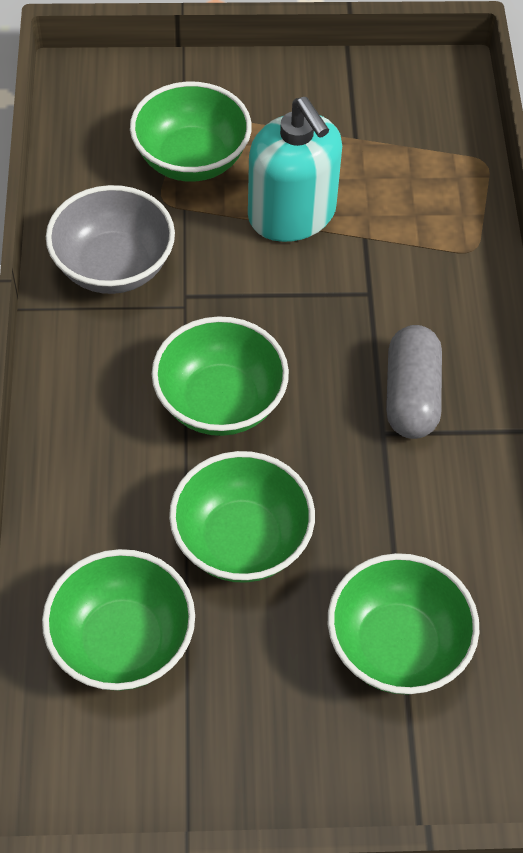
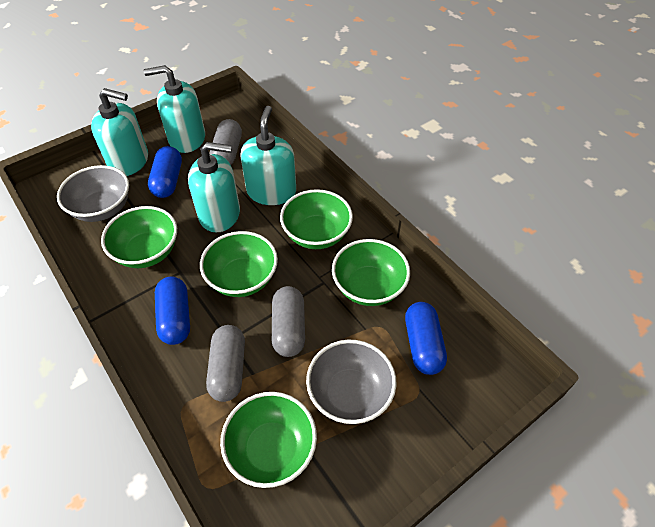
blue capsule: 0 -> 3
grey bowl: 1 -> 2
grey capsule: 1 -> 3
turquoise soap dispenser: 1 -> 4

